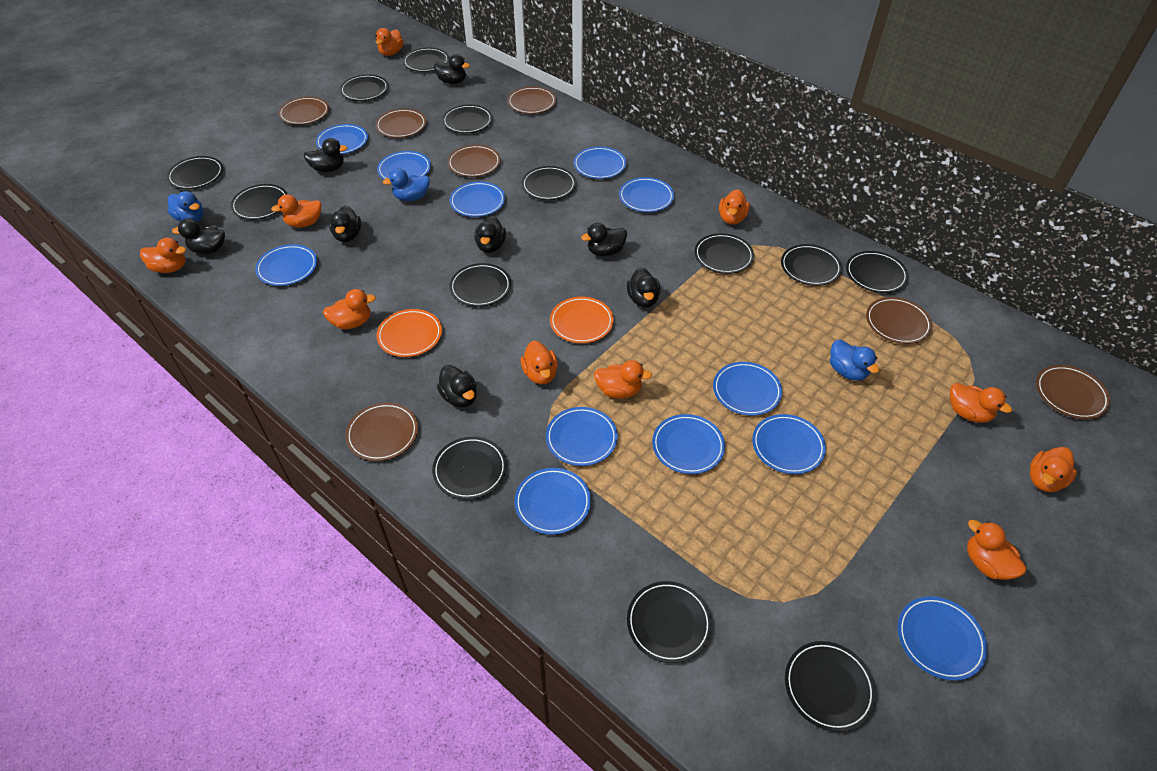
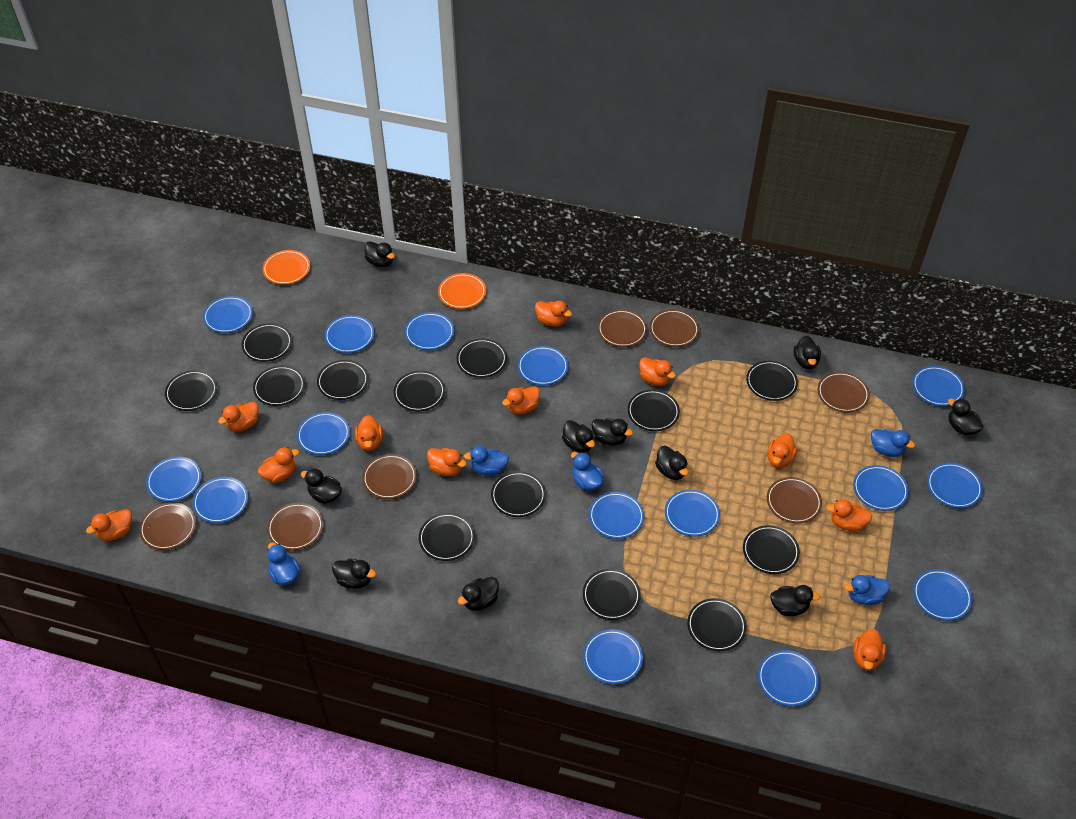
black duck: 8 -> 10
blue duck: 3 -> 5
blue plate: 12 -> 15
orange duck: 10 -> 11

